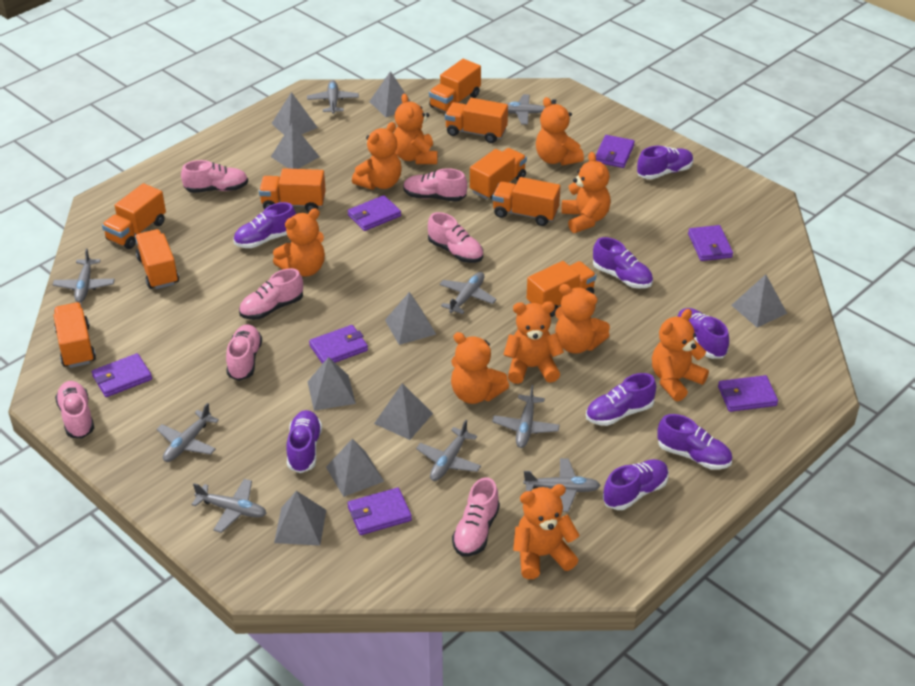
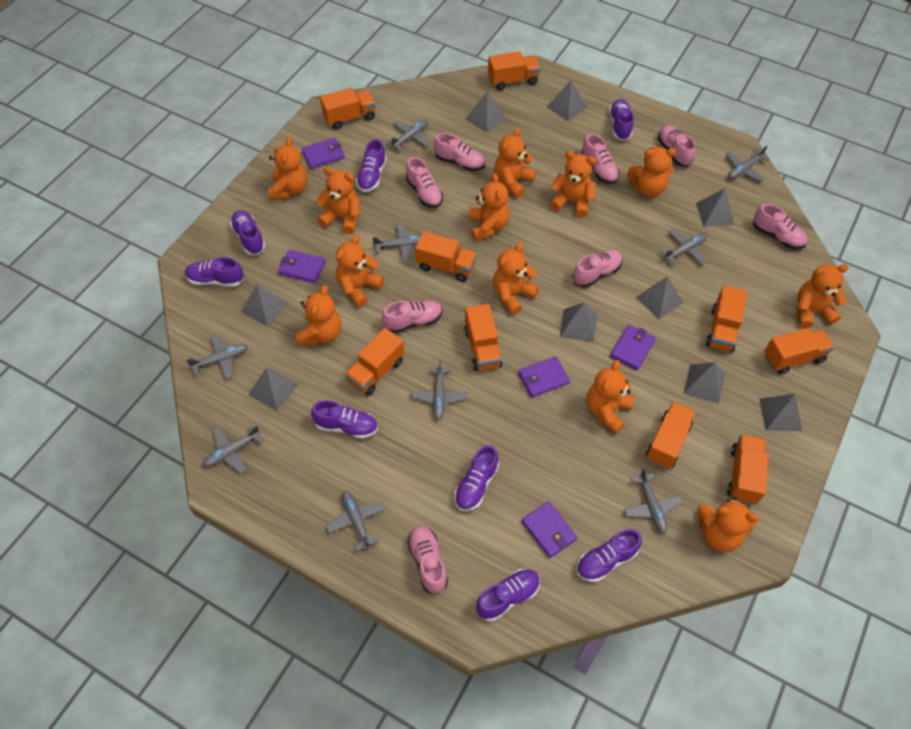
orange teddy bear: 10 -> 12
pink shoe: 7 -> 8
purple wallet: 7 -> 5

